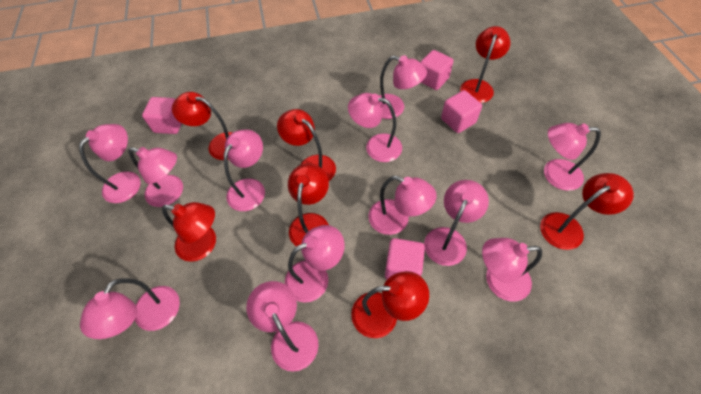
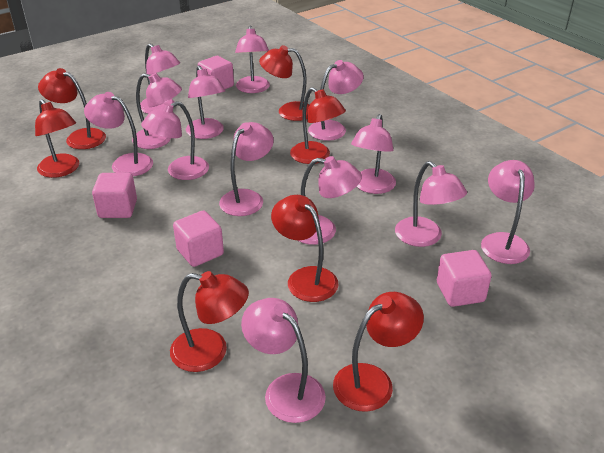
pink lamp: 12 -> 13

